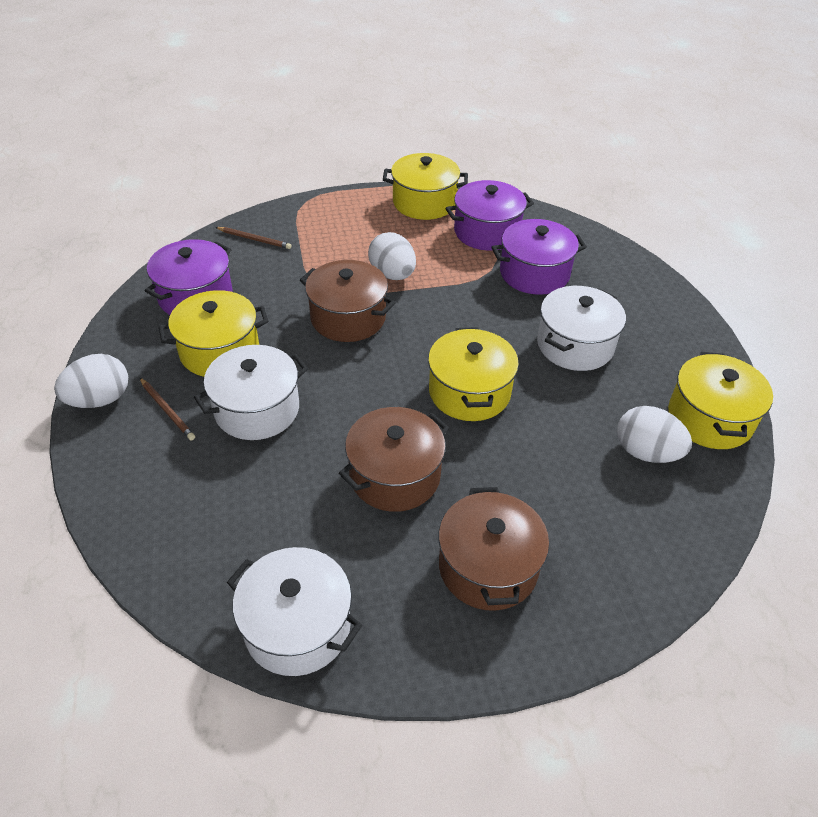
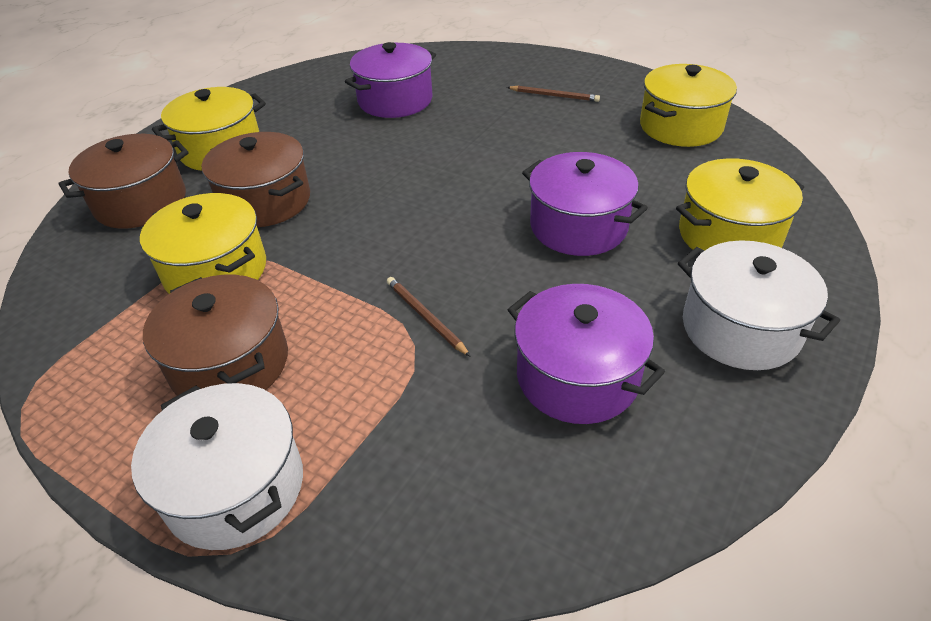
white egg: 3 -> 0
white pot: 3 -> 2

